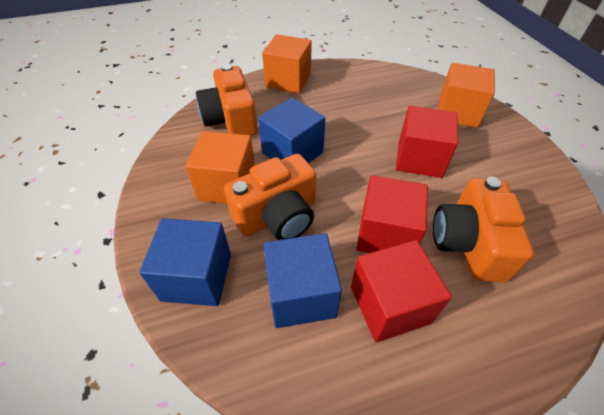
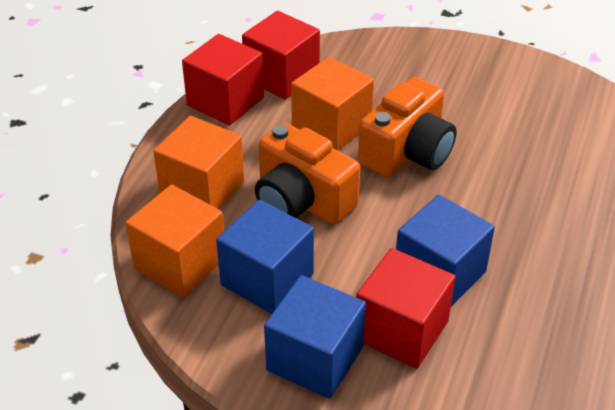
orange camera: 3 -> 2

